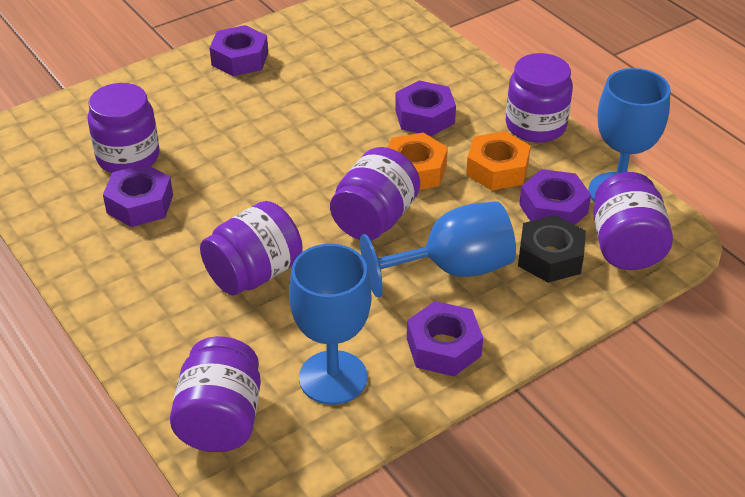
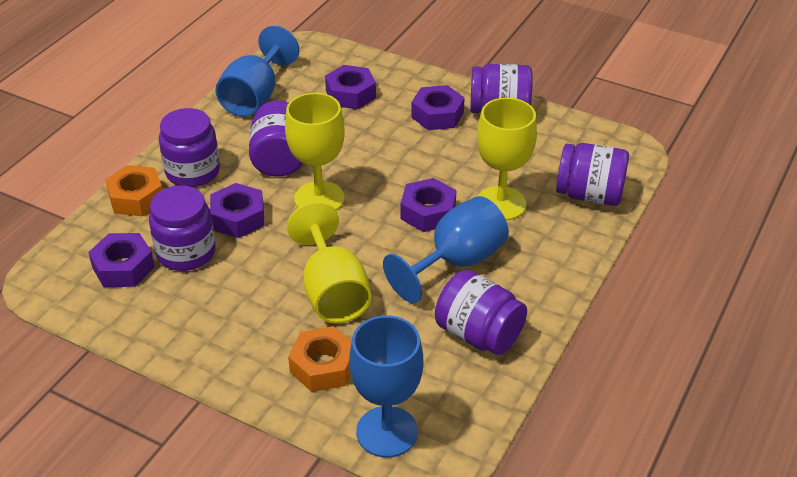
black nut: 1 -> 0
yellow goblet: 0 -> 3

